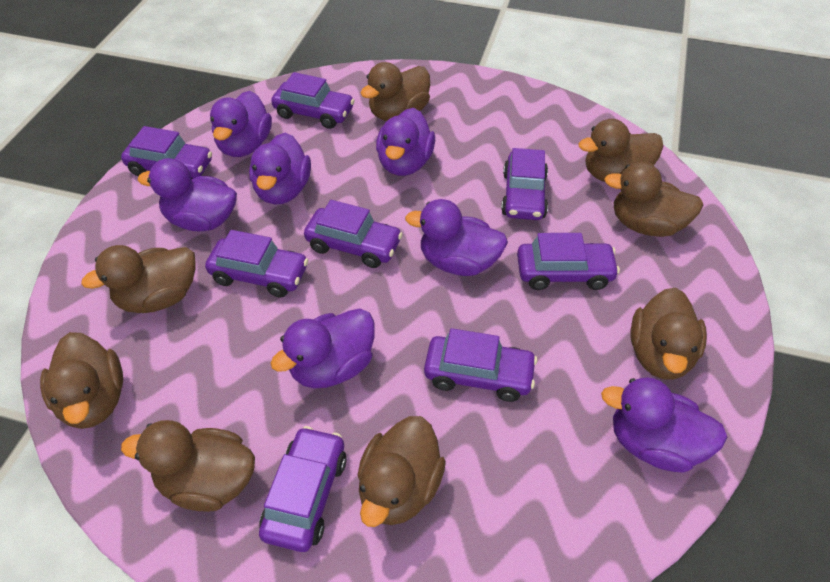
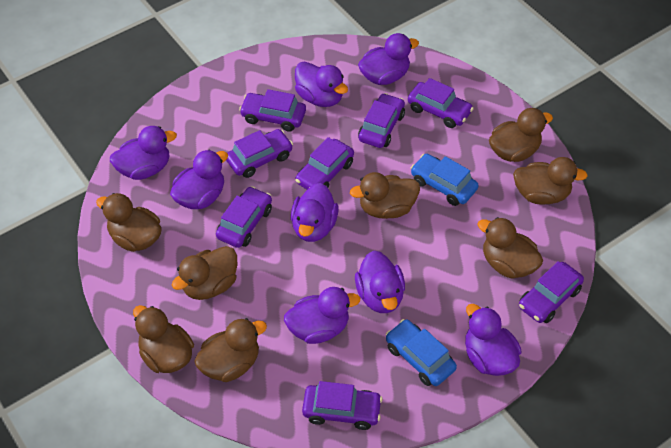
blue car: 0 -> 2
purple duck: 7 -> 8

